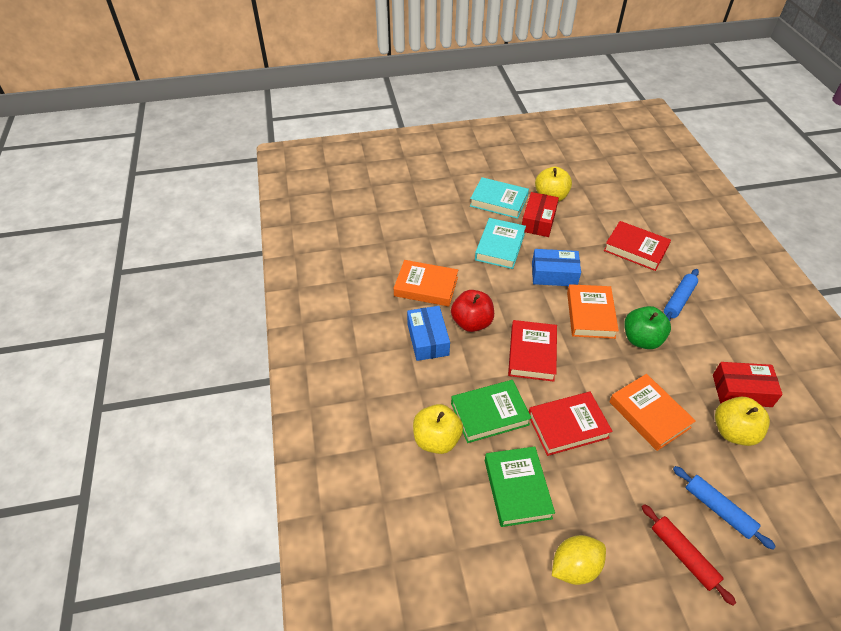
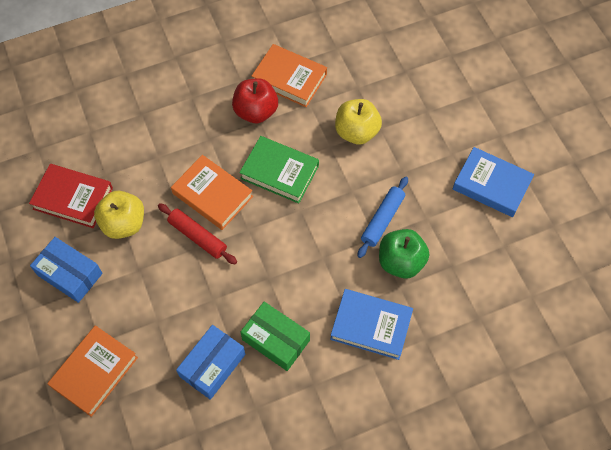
blue book: 0 -> 2
blue rolling pin: 2 -> 1
green book: 2 -> 1
green box: 0 -> 1
red book: 3 -> 1
red box: 2 -> 0
turquoise book: 2 -> 0
yellow apple: 3 -> 2
yellow lemon: 1 -> 0

